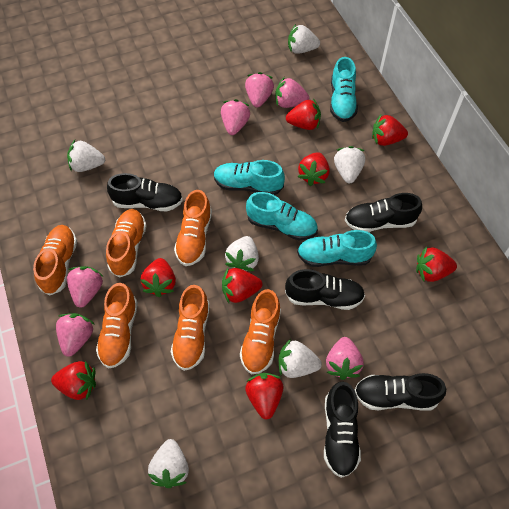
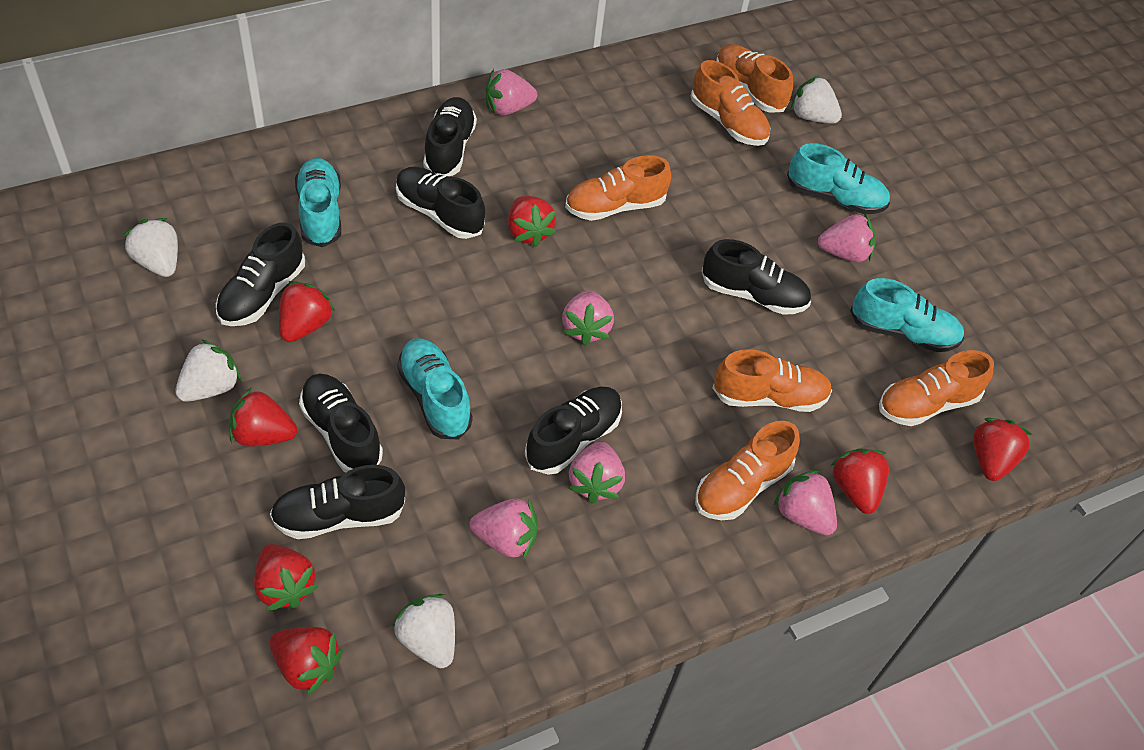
black shoe: 5 -> 7
red strawberry: 8 -> 7
white strawberry: 6 -> 4

